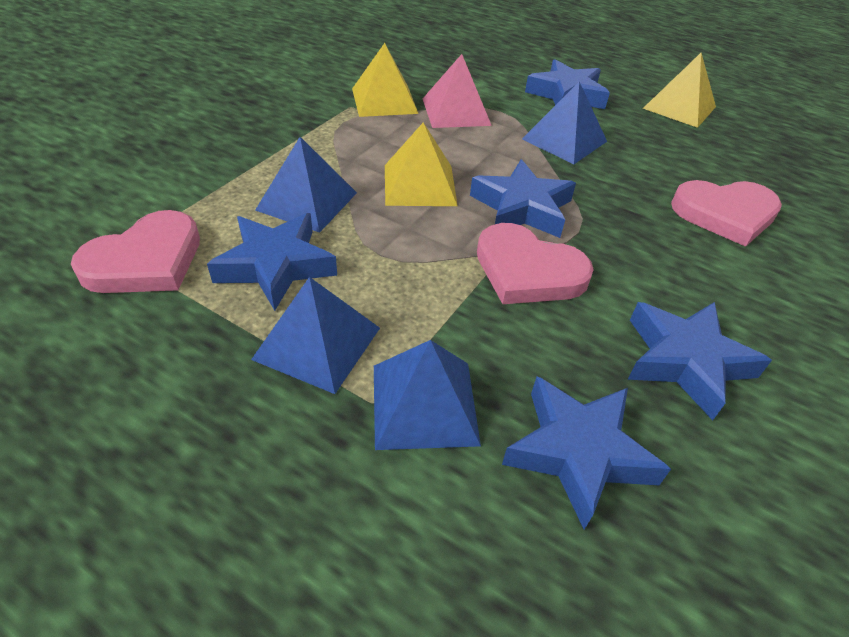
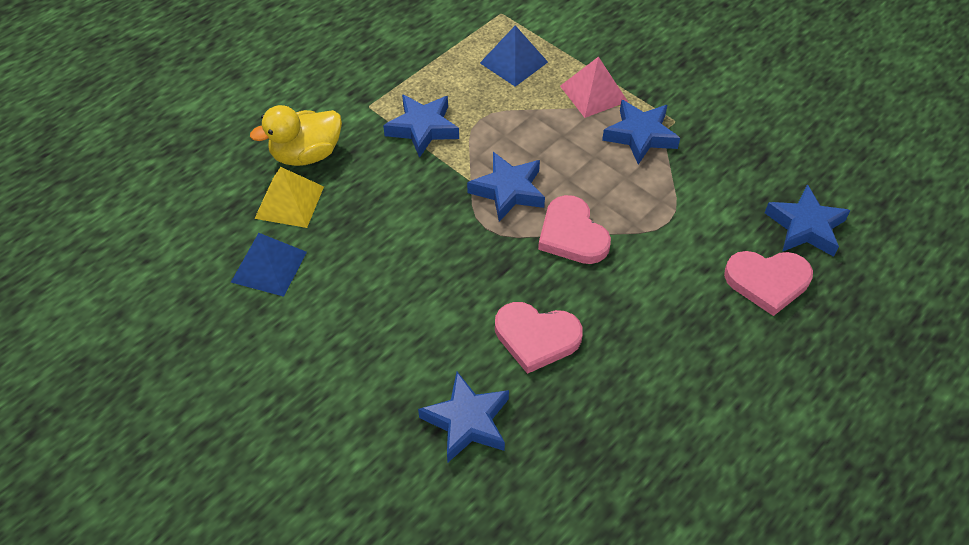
blue pyramid: 4 -> 2
yellow duck: 0 -> 1
yellow pyramid: 3 -> 1

